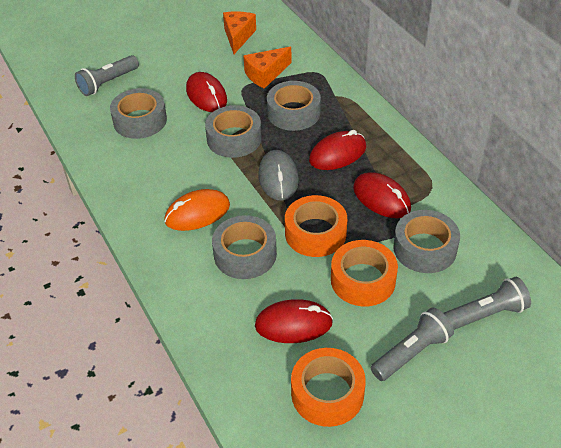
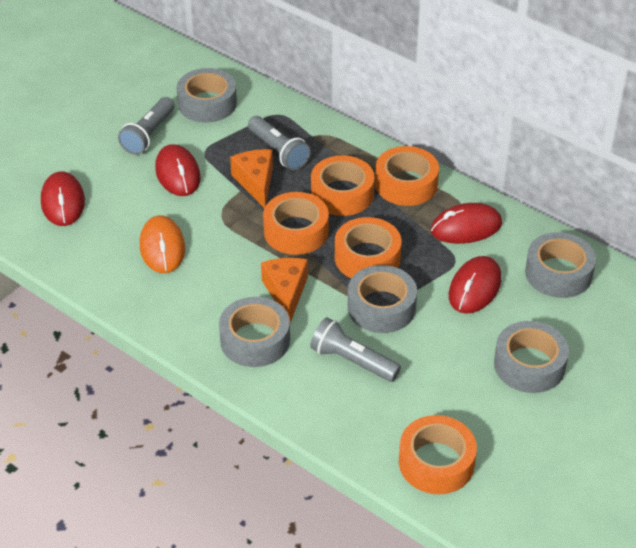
grey mouse: 1 -> 0
orange tape: 3 -> 5

